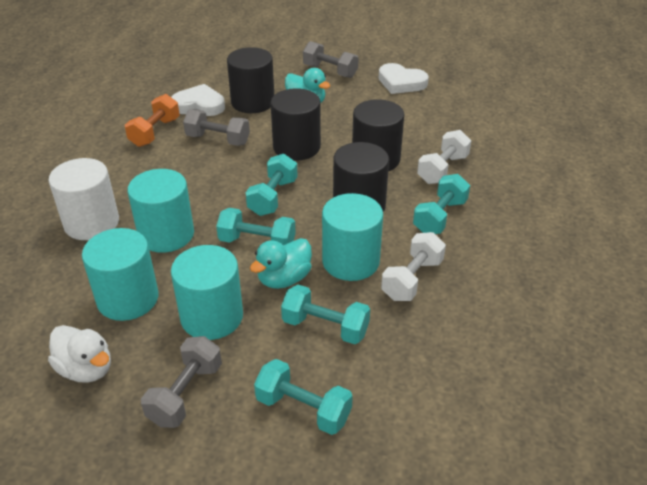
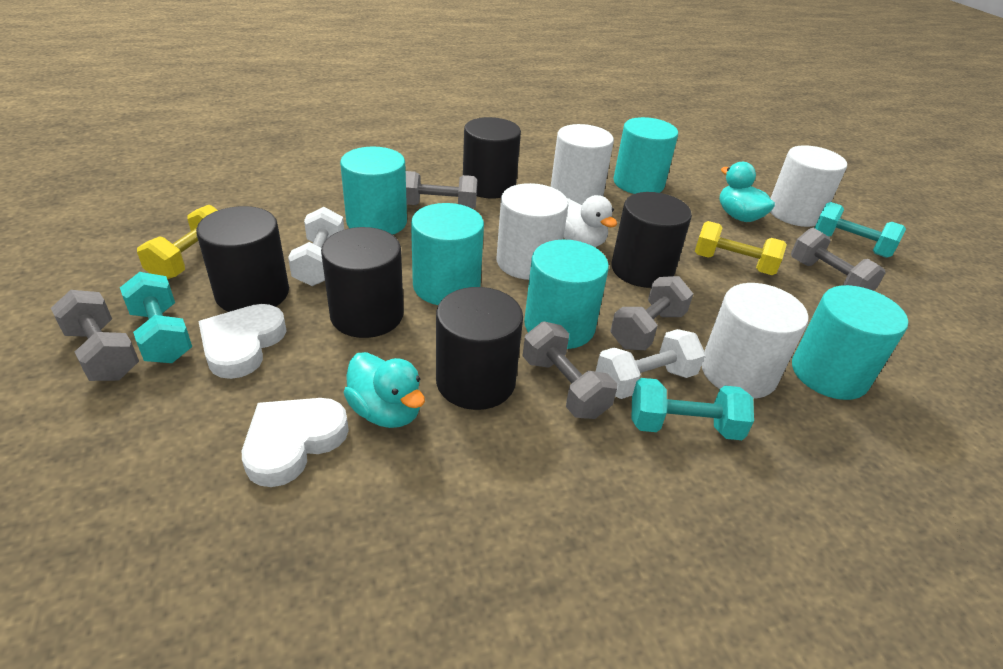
black cylinder: 4 -> 5
grey dumbbell: 3 -> 5
orange dumbbell: 1 -> 0
turquoise cylinder: 4 -> 5
turquoise dumbbell: 5 -> 3
white cylinder: 1 -> 4
yellow dumbbell: 0 -> 2

